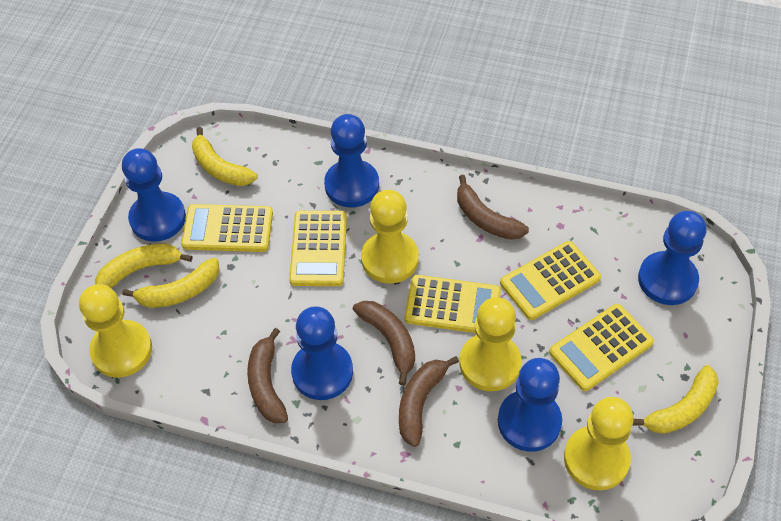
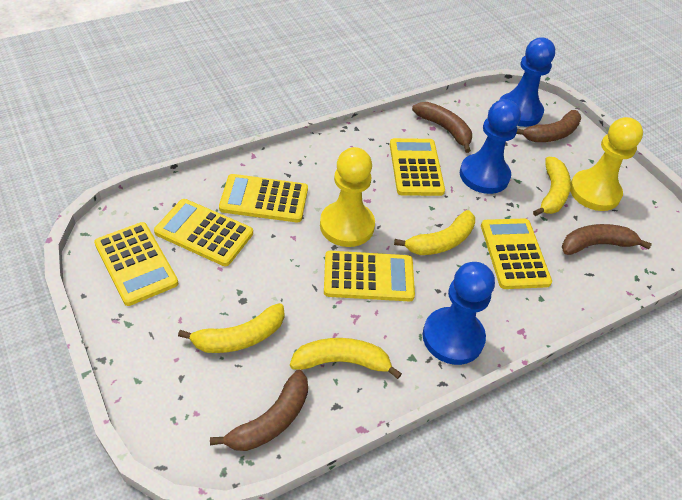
blue pawn: 5 -> 3
yellow calculator: 5 -> 6
yellow pawn: 4 -> 2

